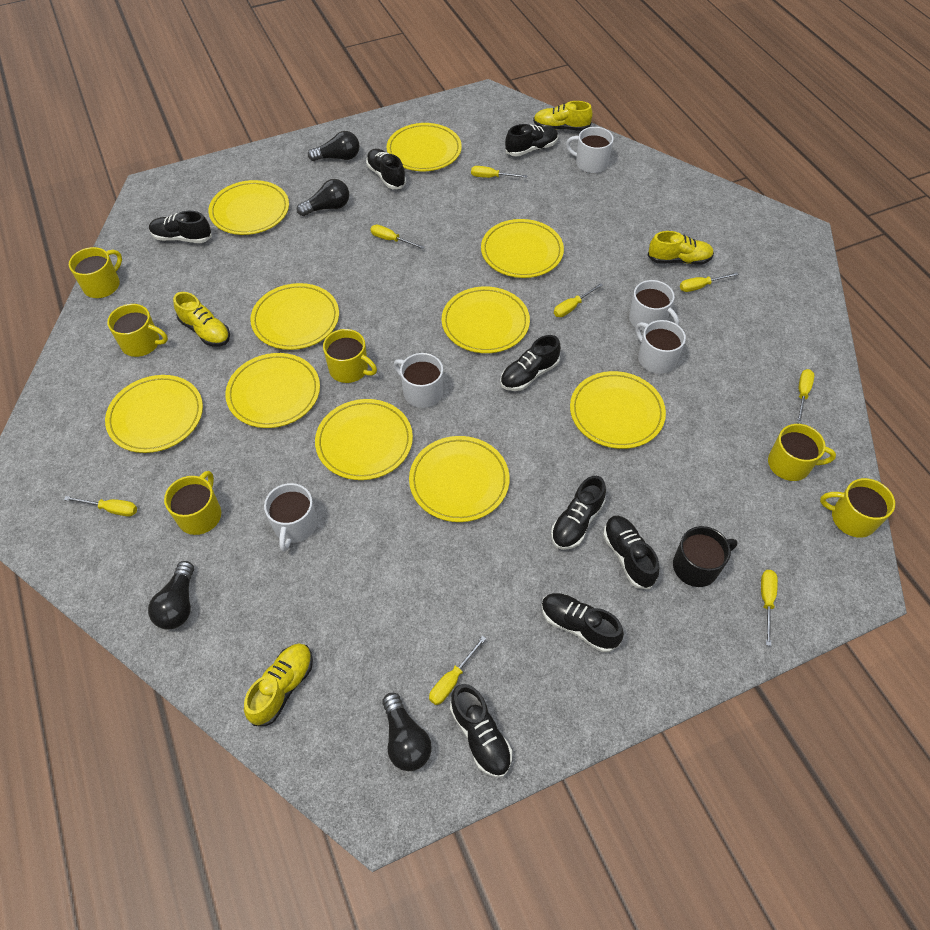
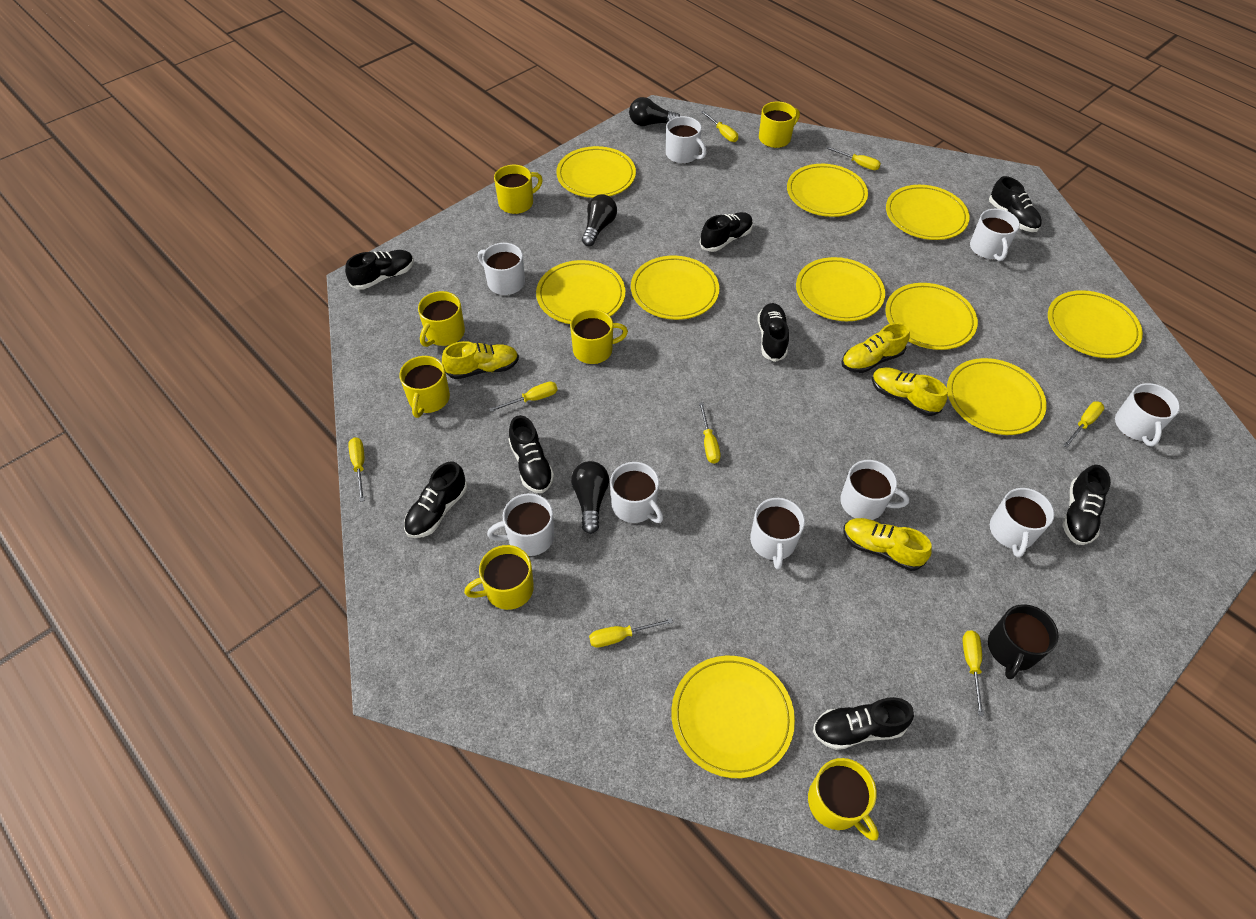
black light bulb: 4 -> 3
white mug: 5 -> 9
yellow mug: 6 -> 7

